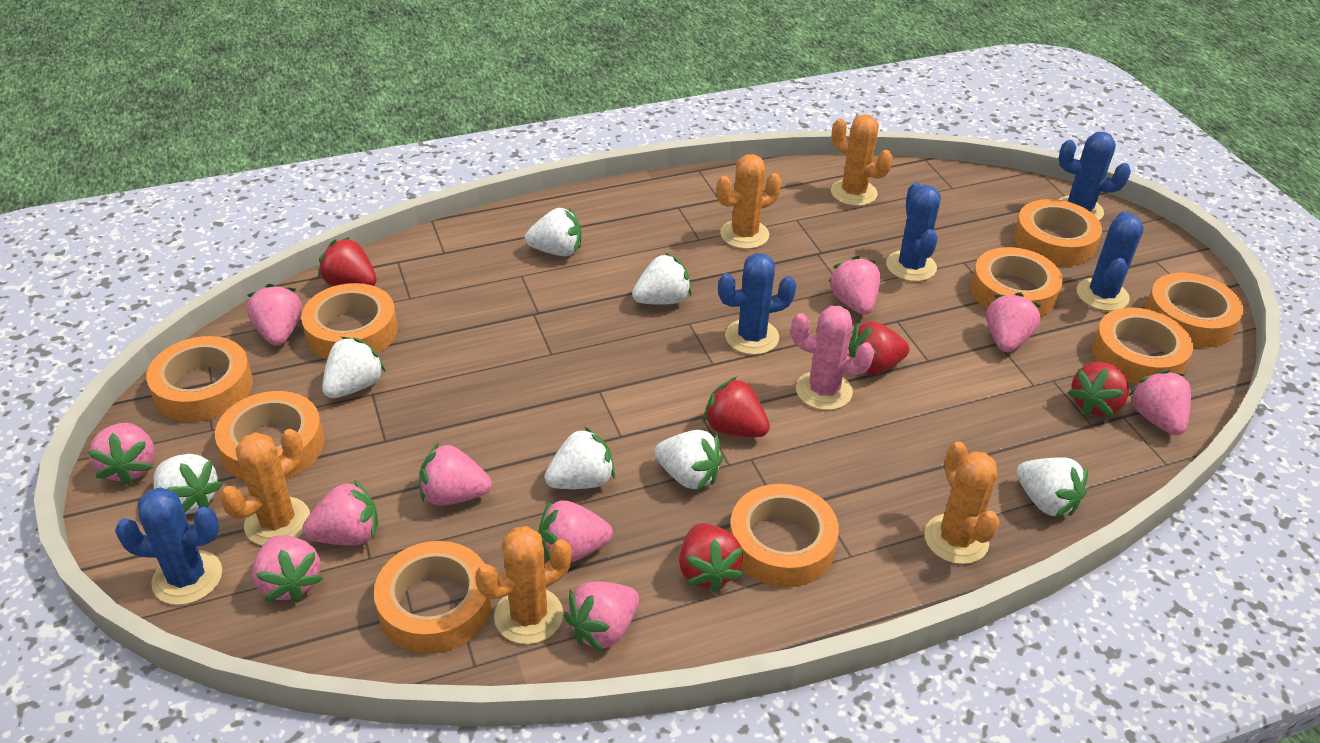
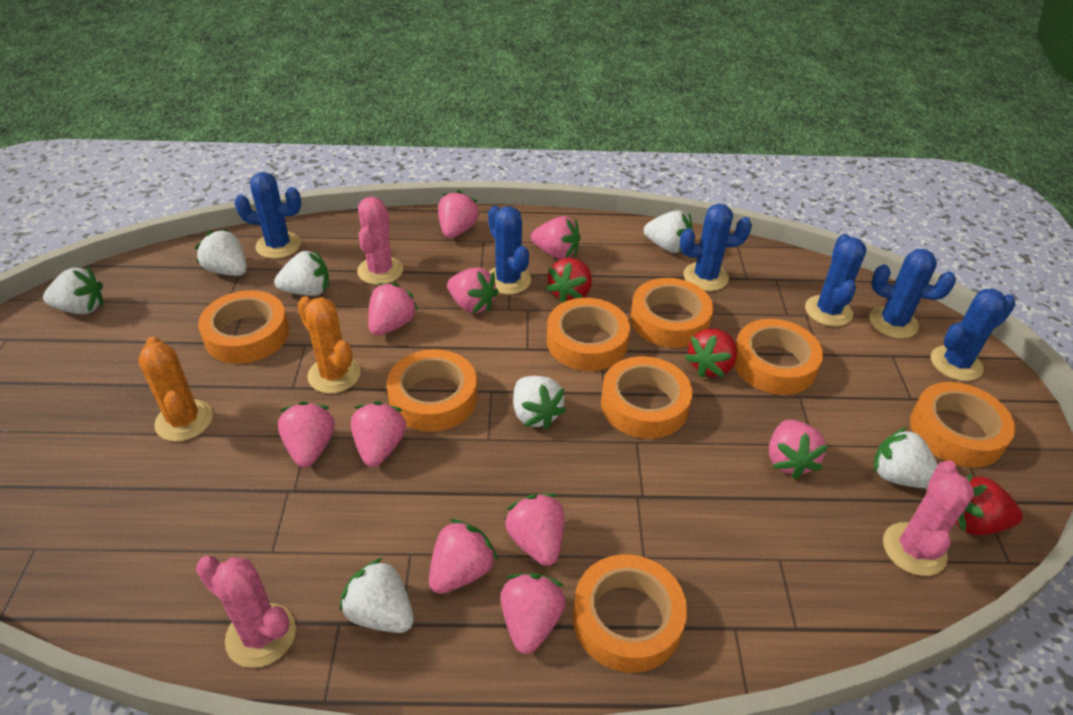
blue cactus: 5 -> 6
orange cactus: 5 -> 2
orange tape: 9 -> 8
pink cactus: 1 -> 3
red strawberry: 5 -> 3

